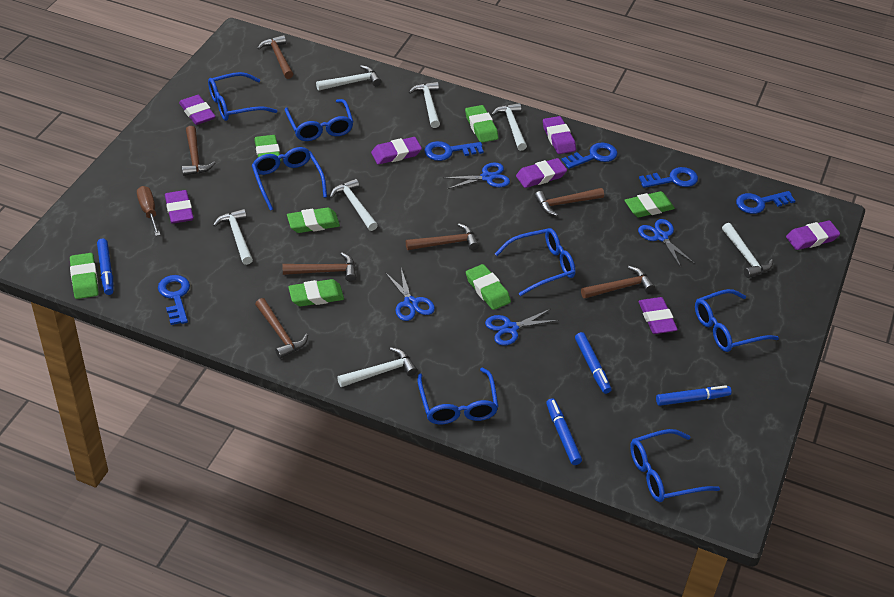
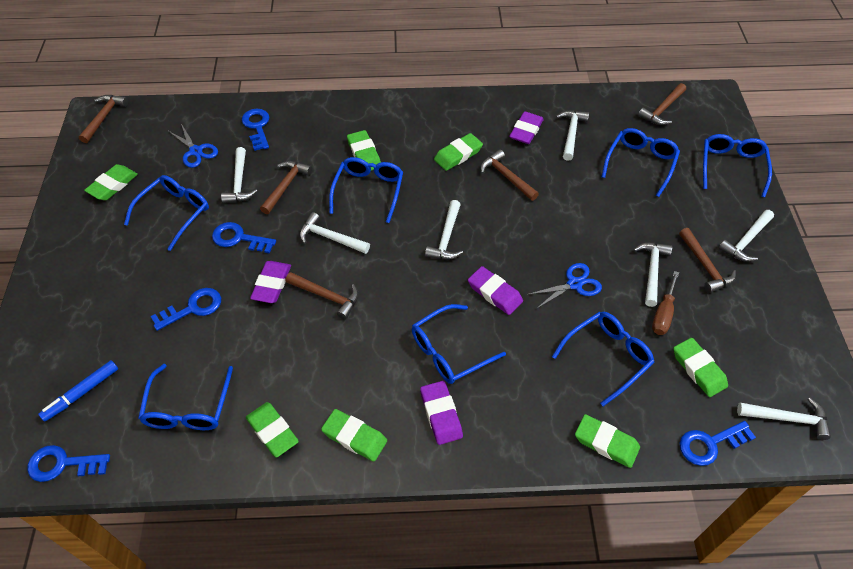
blue marker: 4 -> 1
blue scissors: 4 -> 2
brown hammer: 7 -> 6
purple eraser: 7 -> 4

